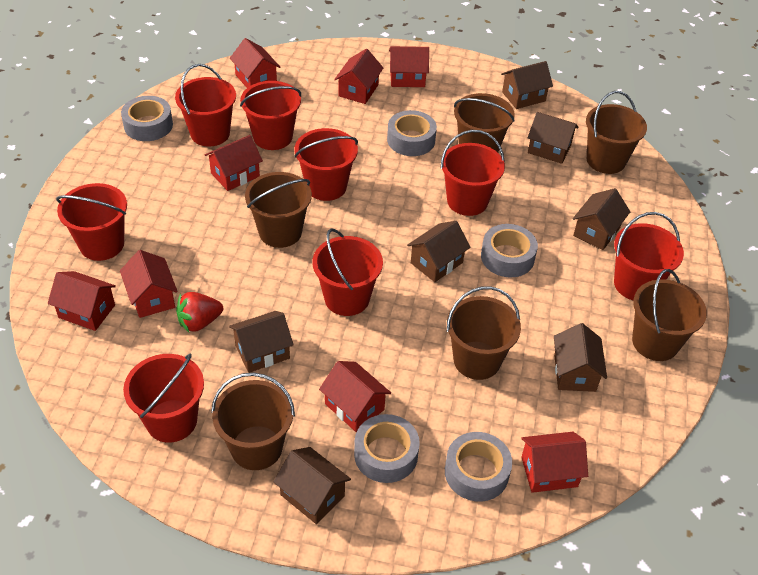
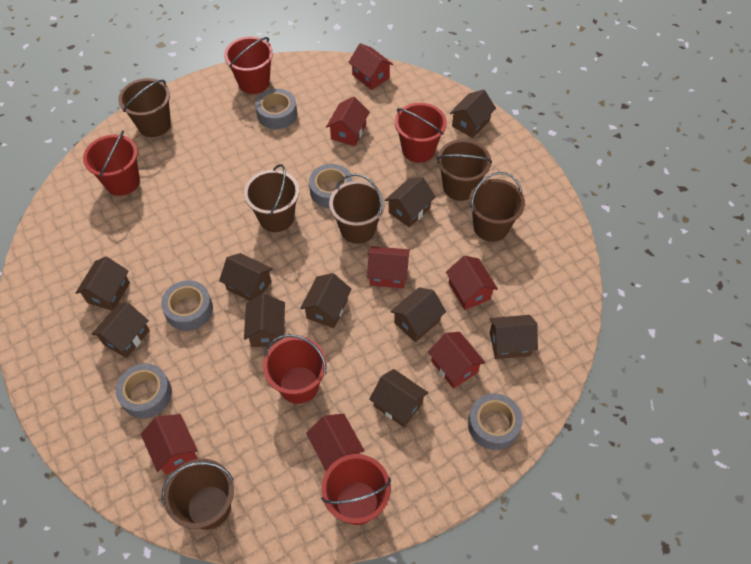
brown house: 7 -> 10
red bucket: 8 -> 5
red house: 8 -> 7
red strawberry: 1 -> 0

